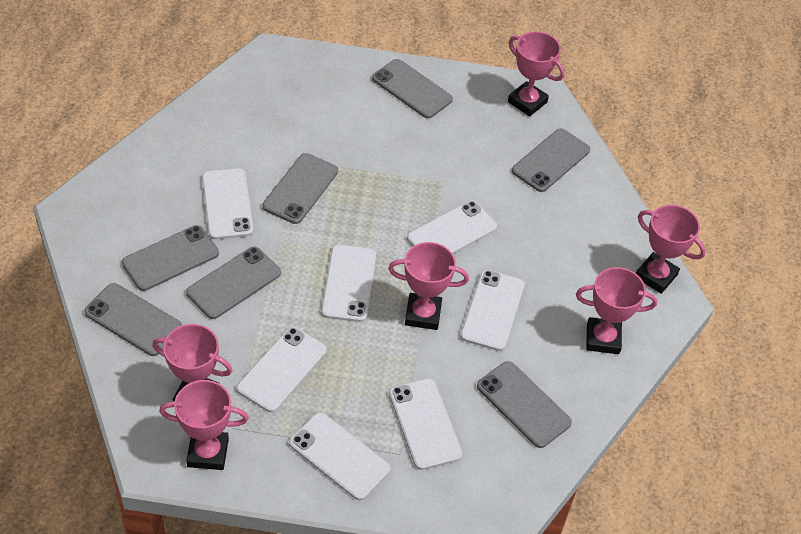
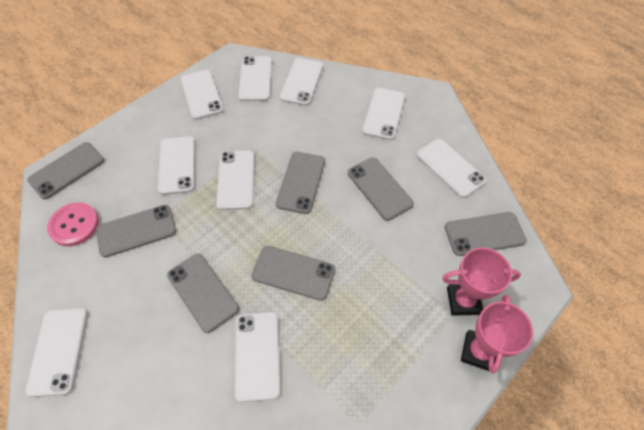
pink button: 0 -> 1
pink trophy: 6 -> 2
white phone: 7 -> 9

